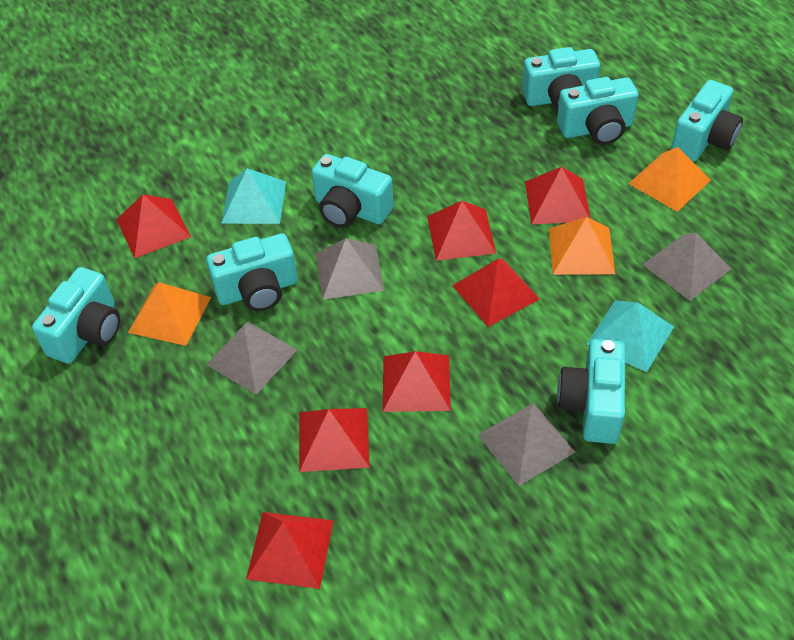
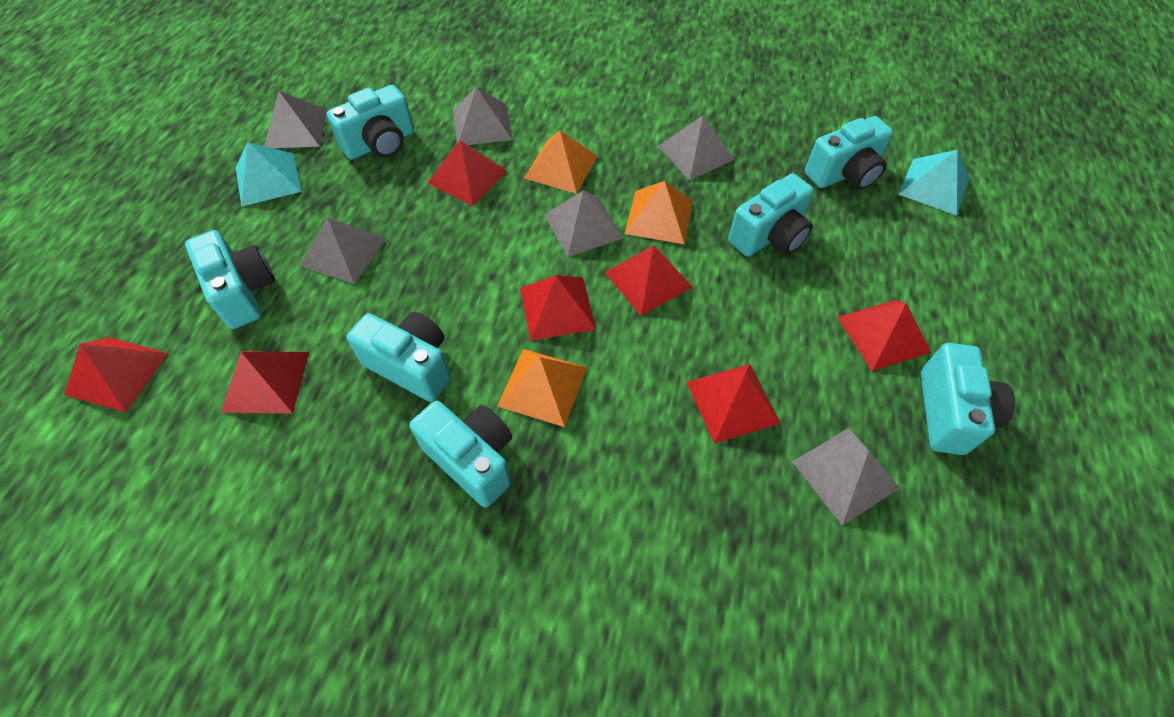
grey pyramid: 4 -> 6

